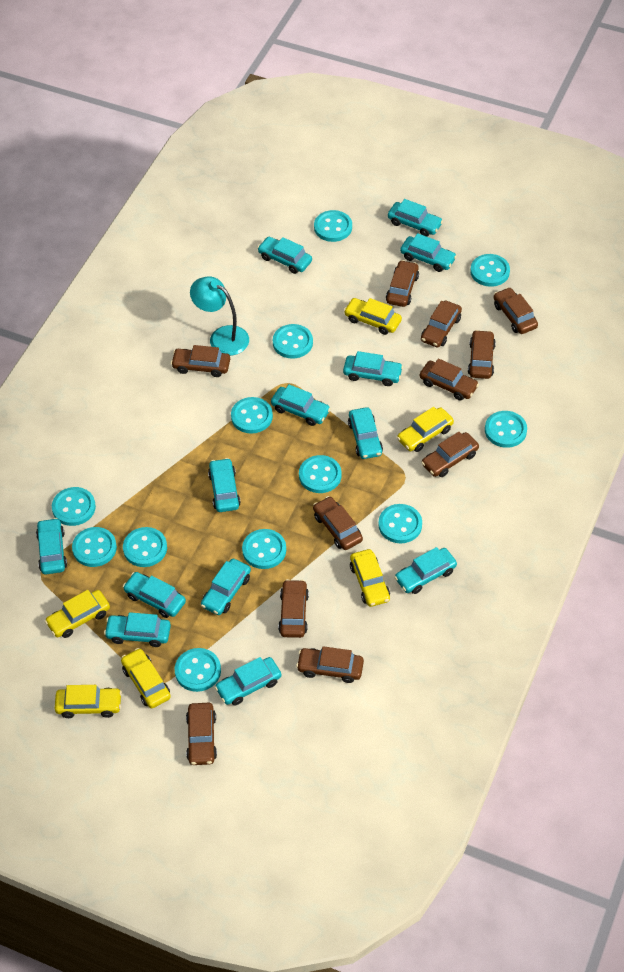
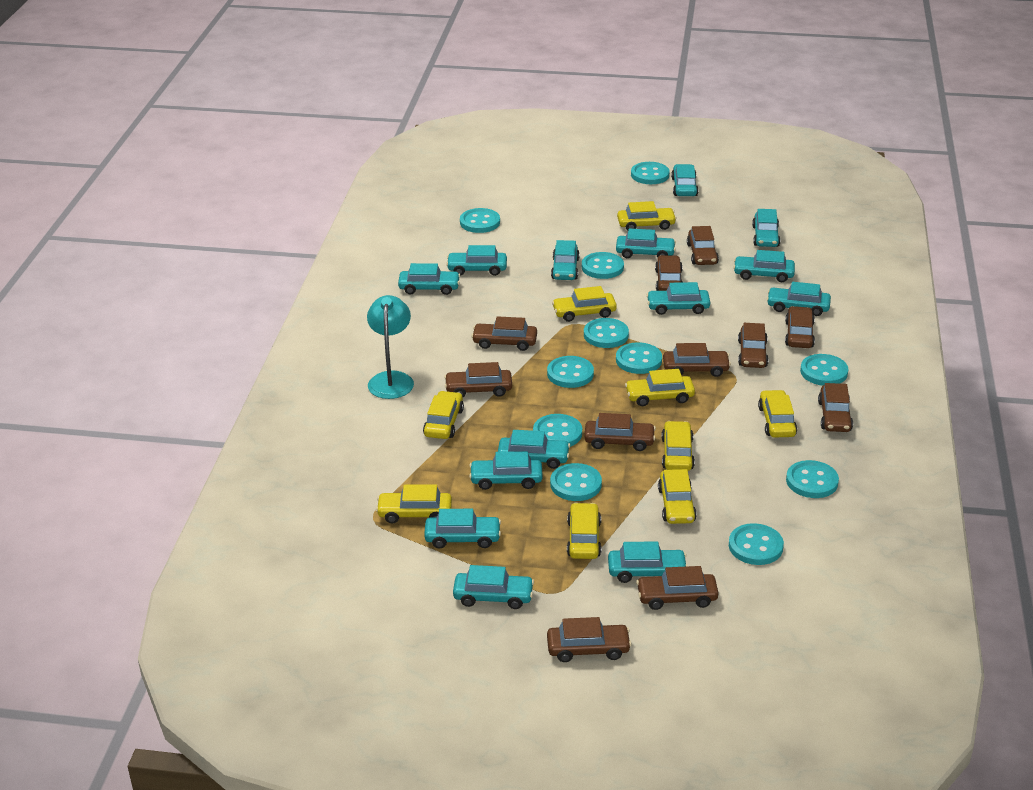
turquoise button: 12 -> 11
turquoise car: 13 -> 14
yellow car: 6 -> 9

